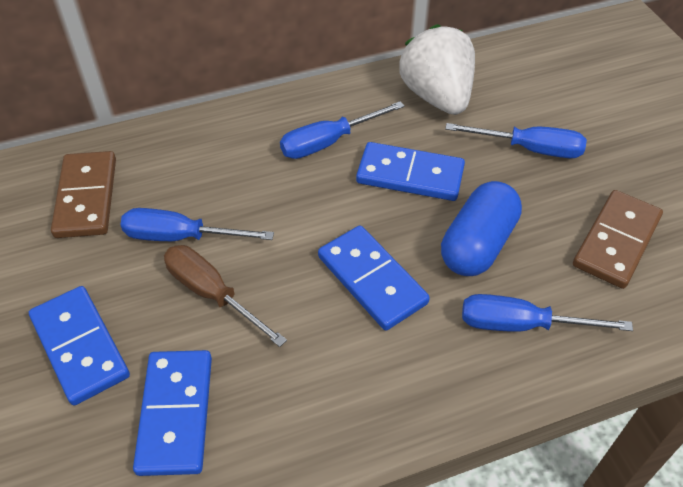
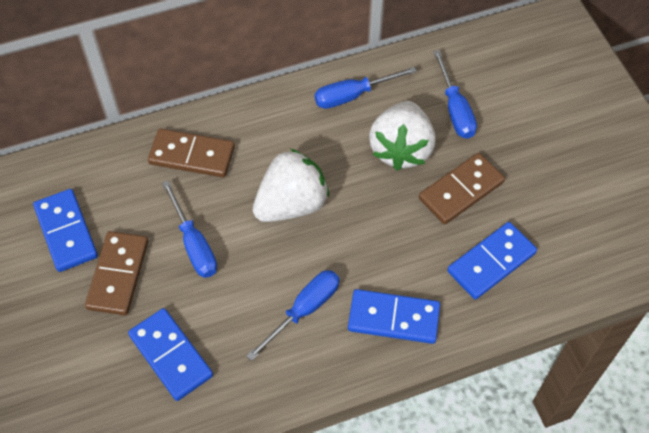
blue capsule: 1 -> 0
brown domino: 2 -> 3
brown screwdriver: 1 -> 0
white strawberry: 1 -> 2

